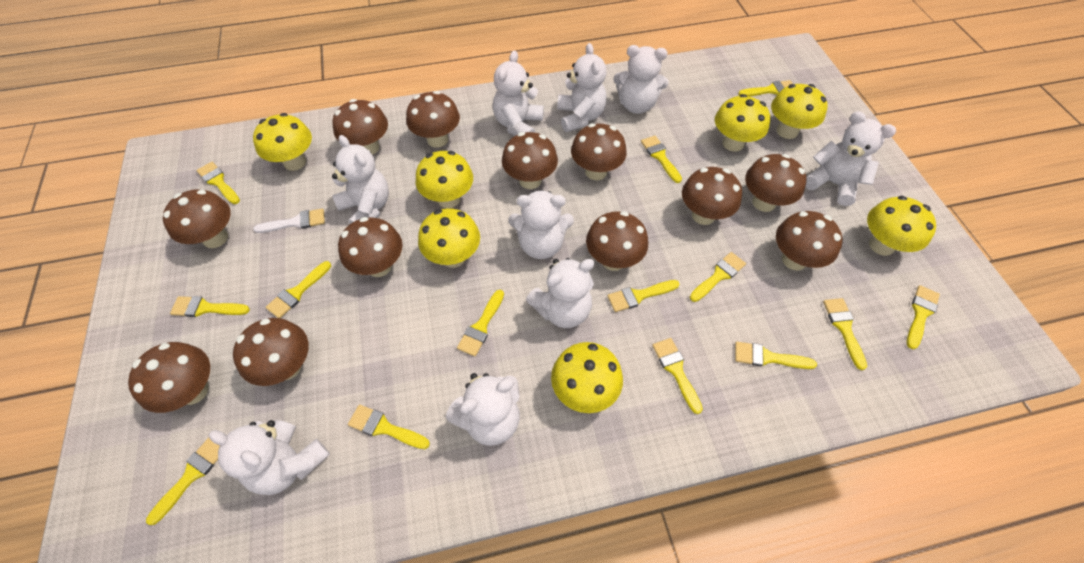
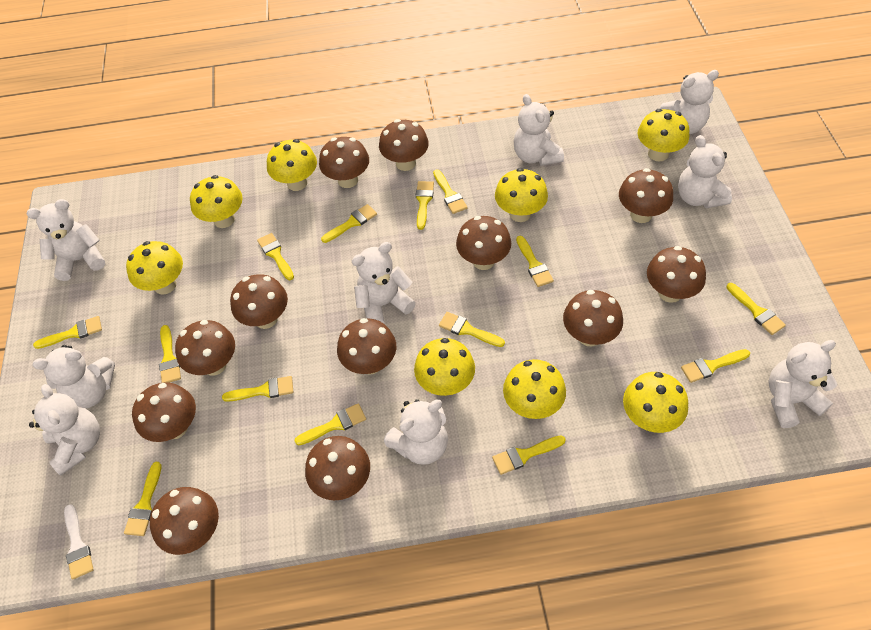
yellow mushroom: 7 -> 8

